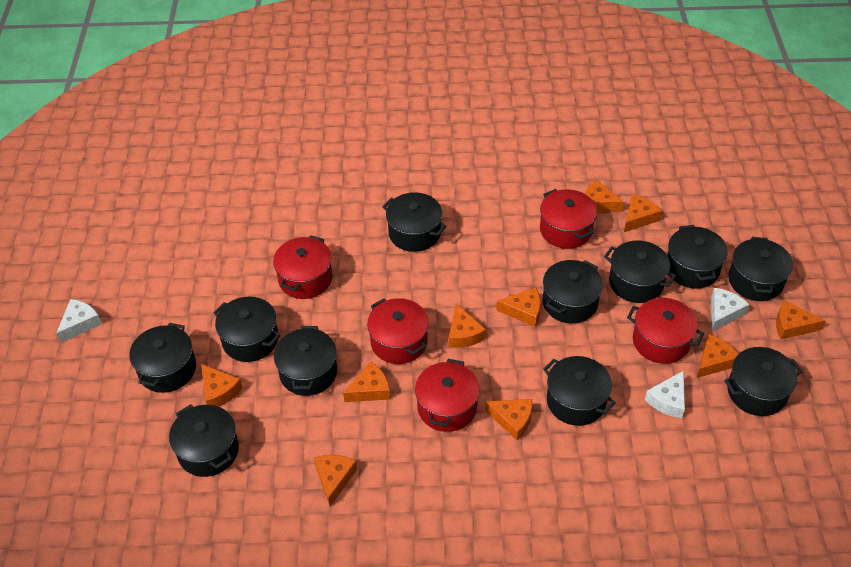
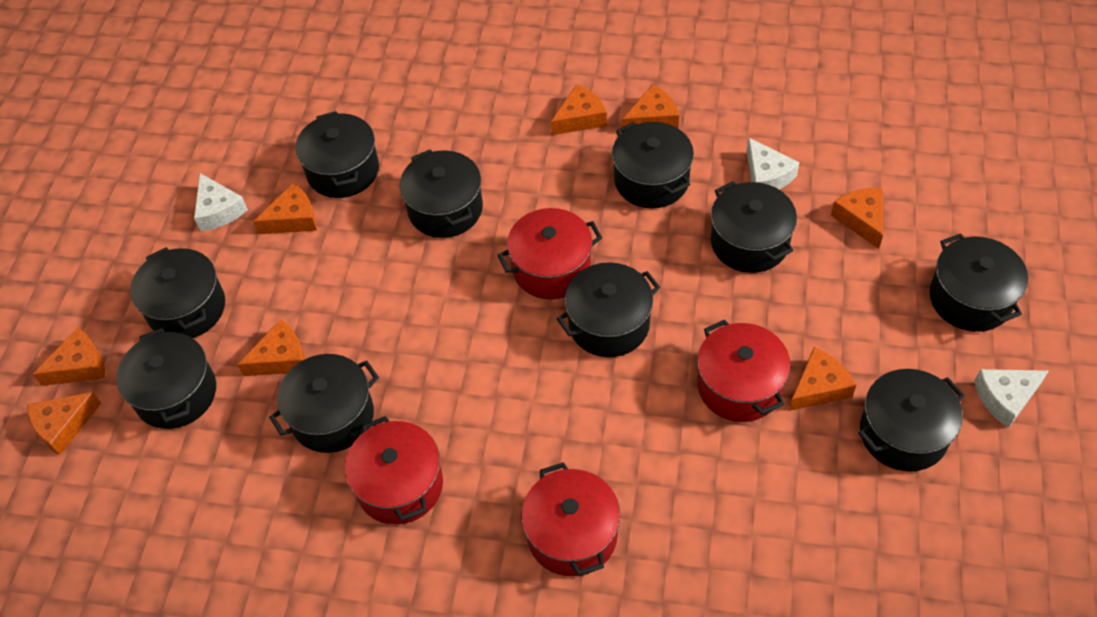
black pot: 11 -> 10
orange cheese: 10 -> 8
red pot: 5 -> 4

